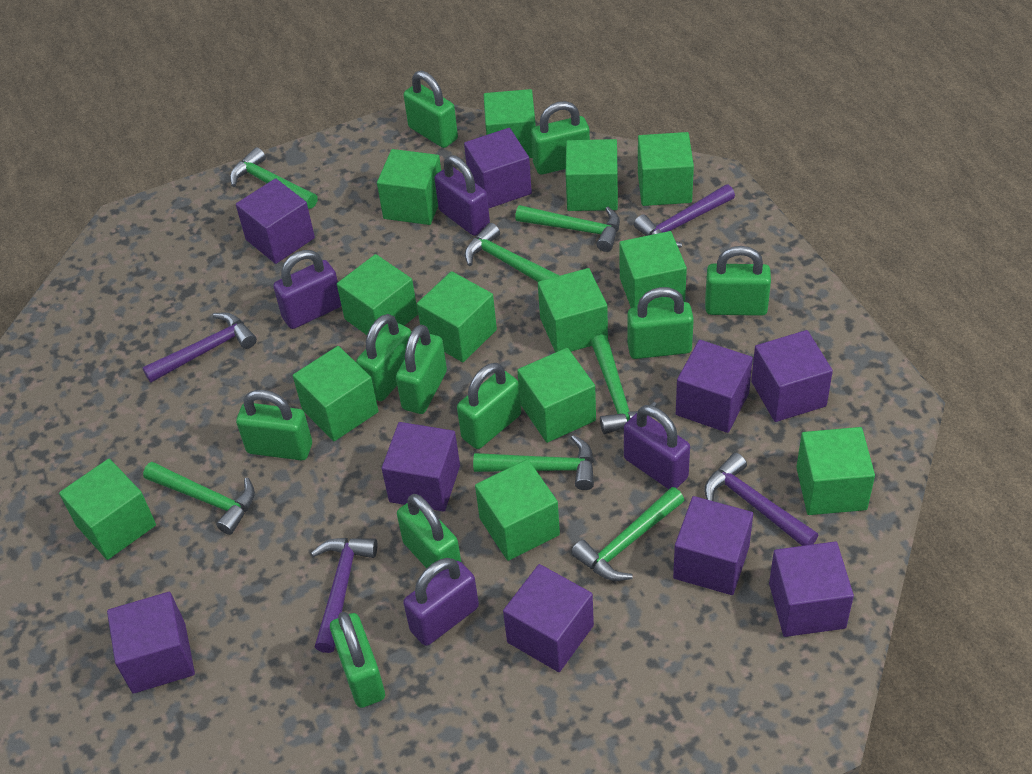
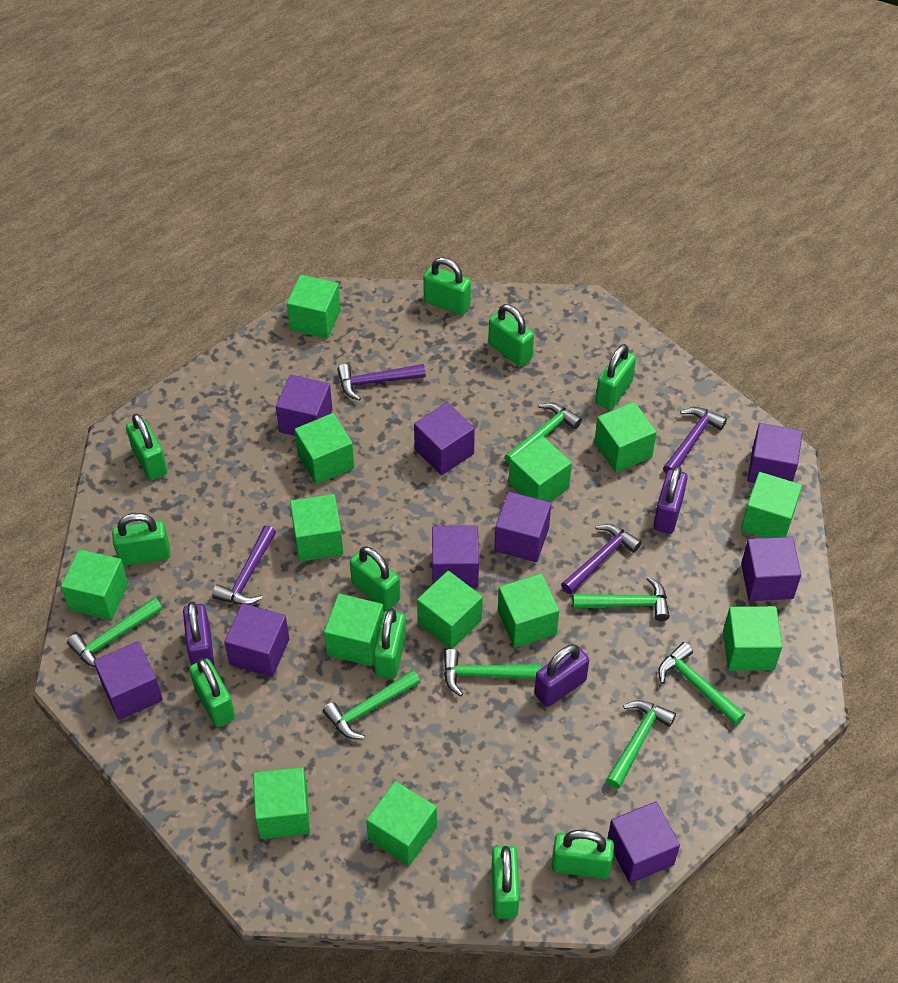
purple padlock: 4 -> 3

